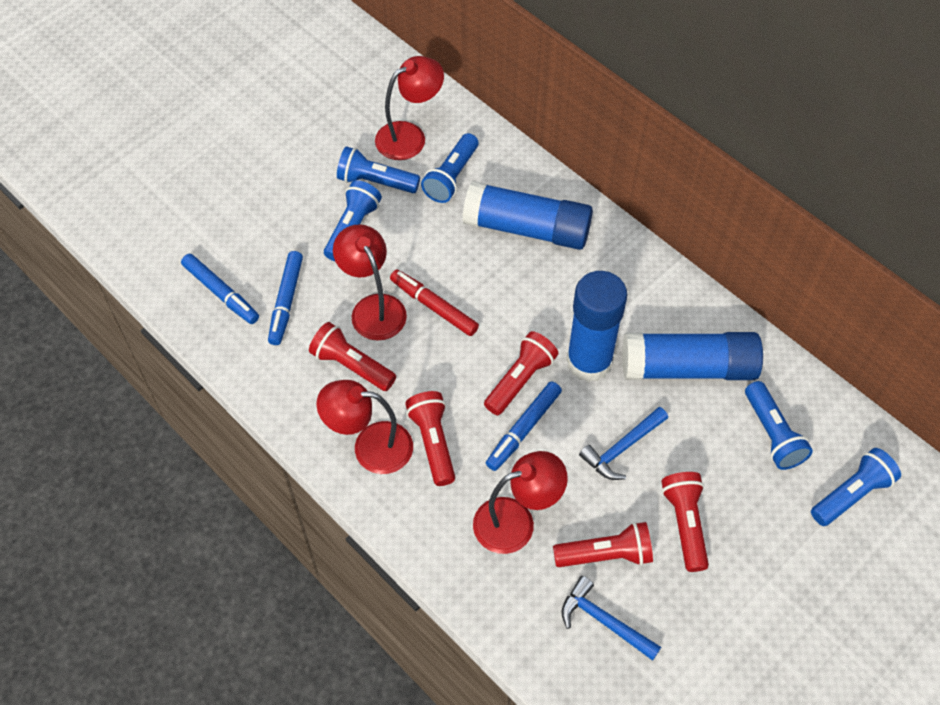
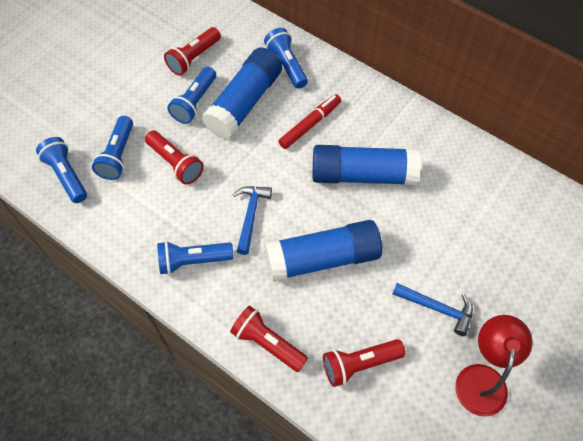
blue marker: 3 -> 0
red flashlight: 5 -> 4
red lamp: 4 -> 1

